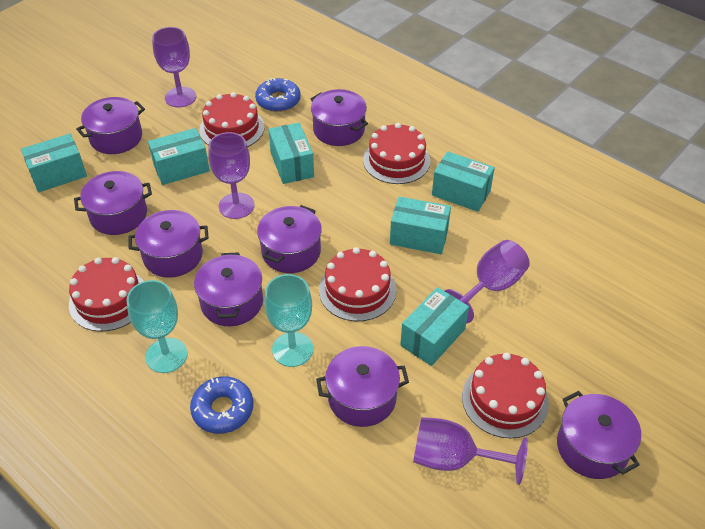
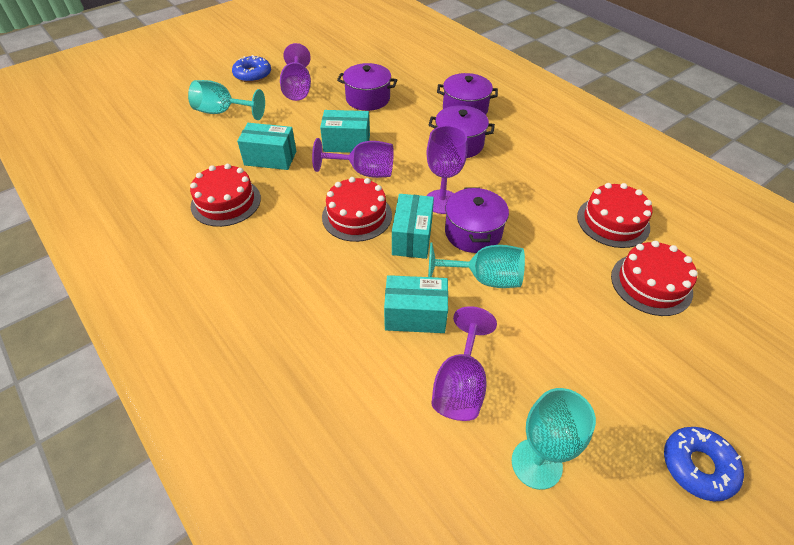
purple pot: 8 -> 4
red cake: 5 -> 4
turquoise box: 6 -> 4
turquoise goblet: 2 -> 3

